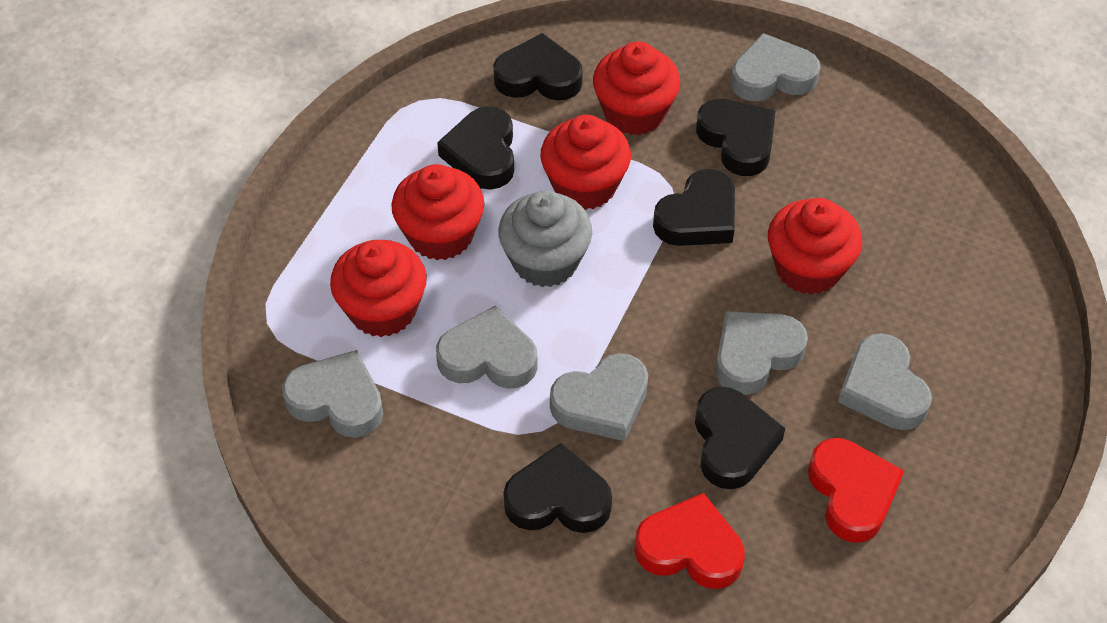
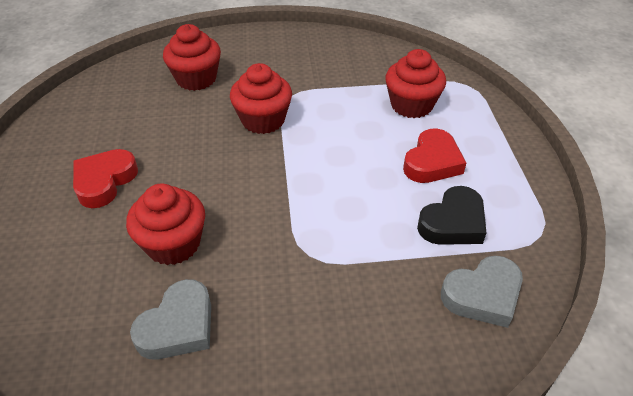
black heart: 6 -> 1
grey cupcake: 1 -> 0
grey heart: 6 -> 2
red cupcake: 5 -> 4

